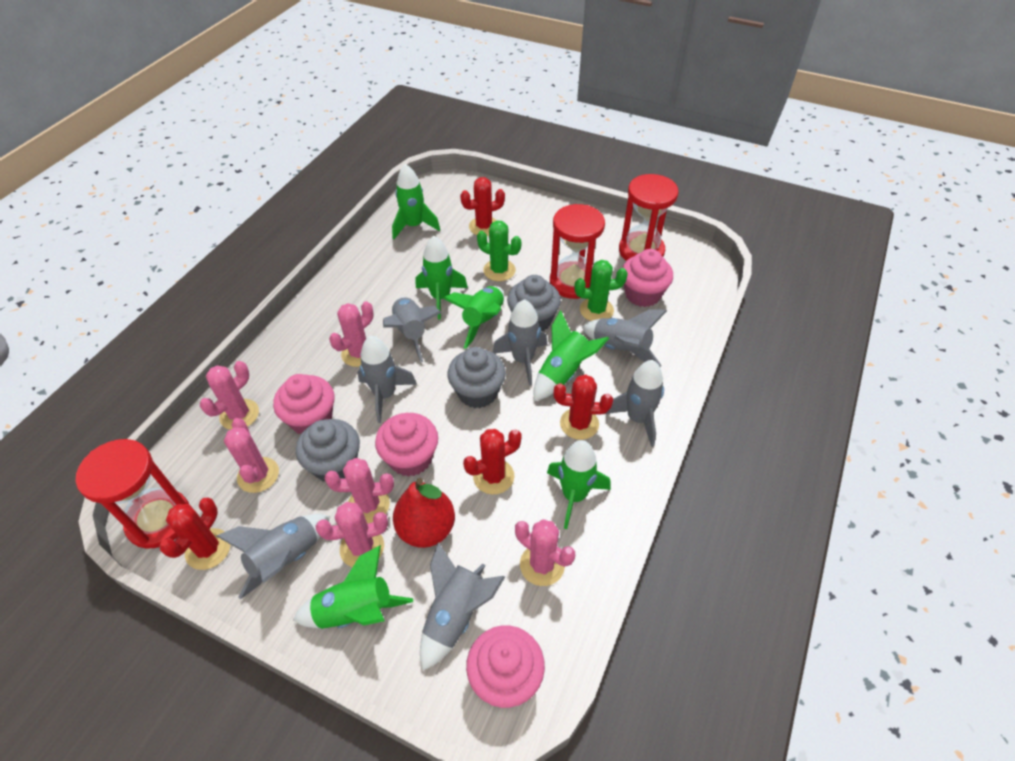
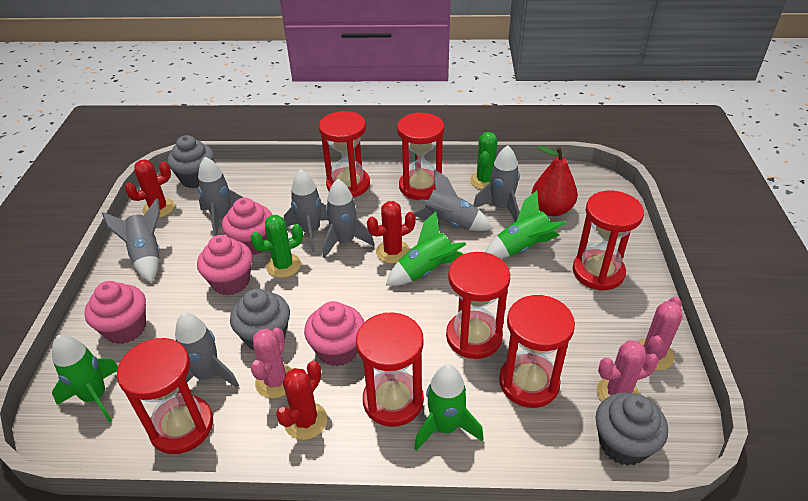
green rocket: 6 -> 4
pink cactus: 6 -> 3
red cactus: 4 -> 3
red hourglass: 3 -> 7

